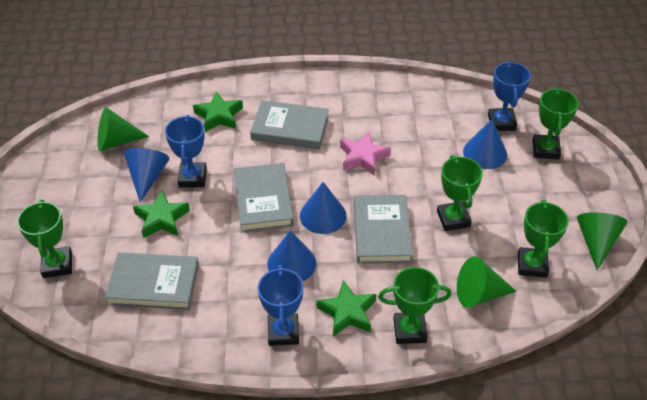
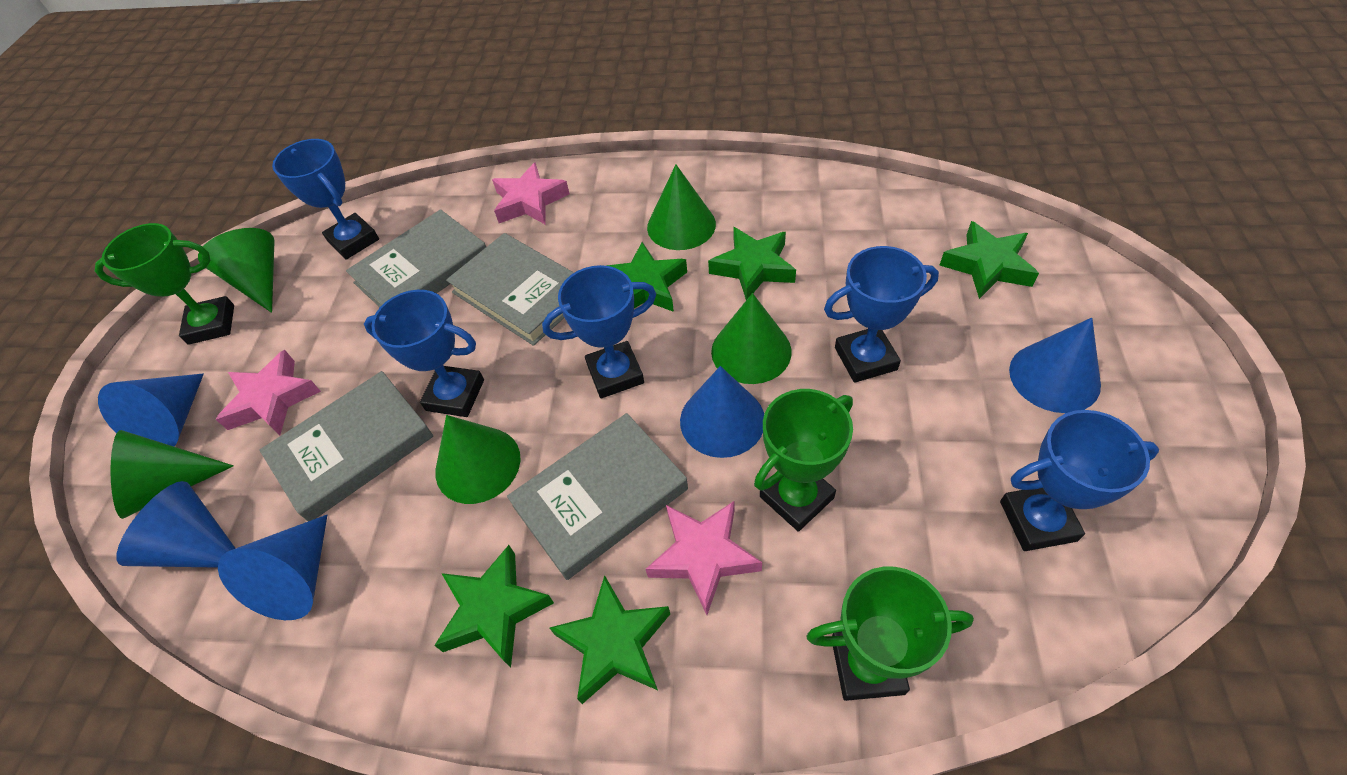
blue cone: 4 -> 5
blue trophy: 3 -> 5
green cone: 3 -> 5
green star: 3 -> 5
green trophy: 5 -> 3
pink star: 1 -> 3

